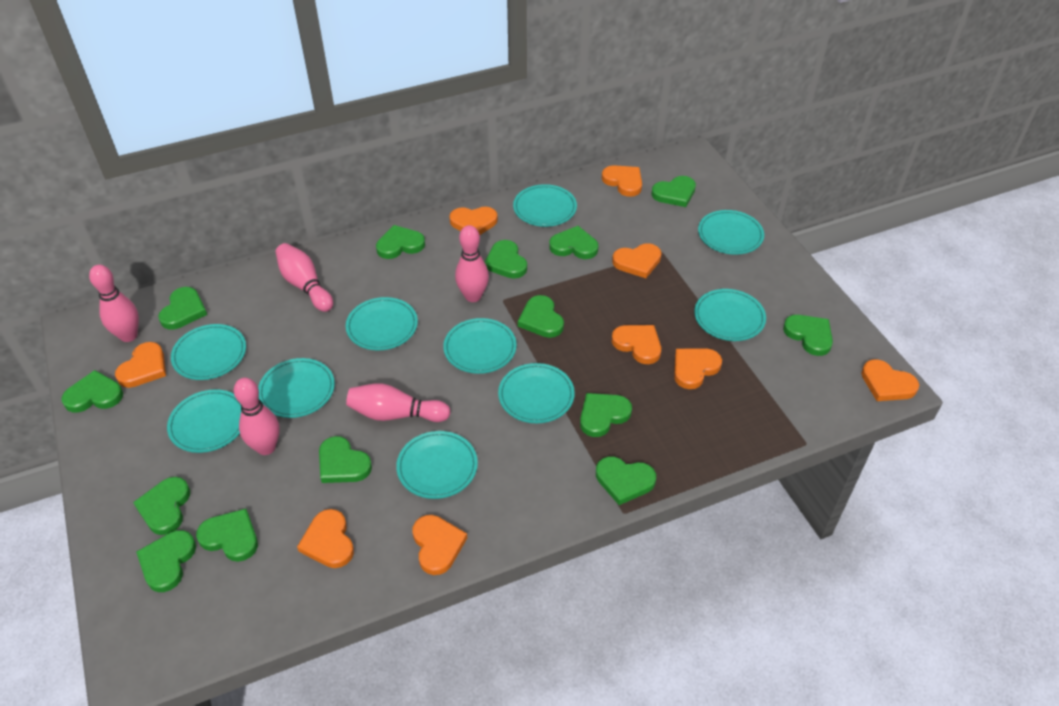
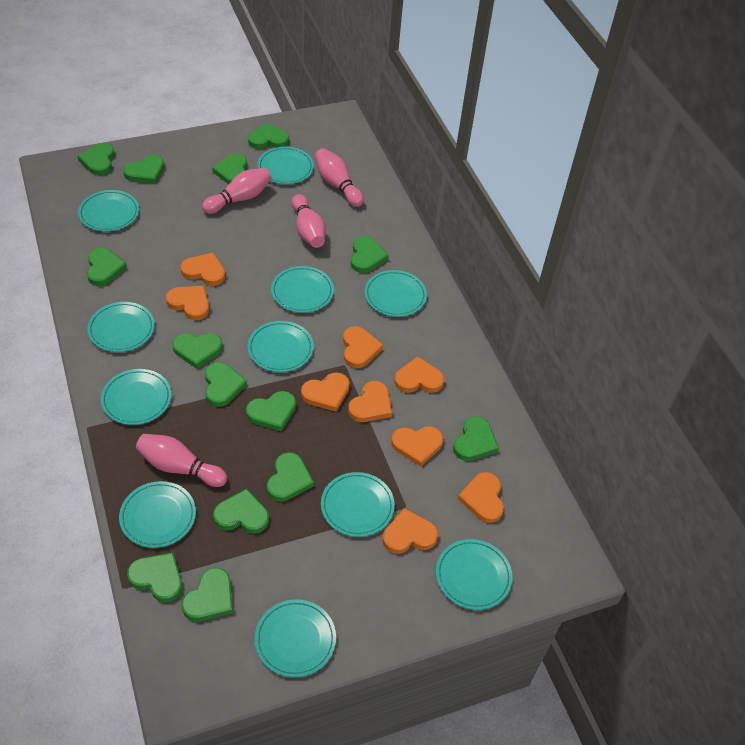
pink bowling pin: 5 -> 4
turquoise plate: 10 -> 11

